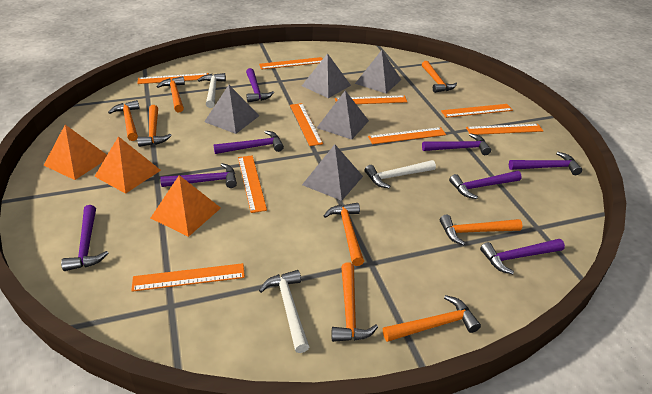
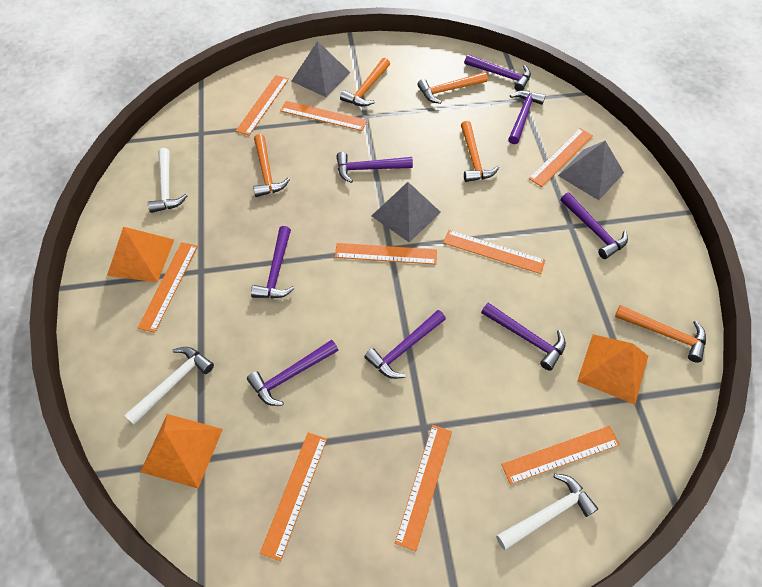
grey pyramid: 5 -> 3
orange hammer: 8 -> 5

